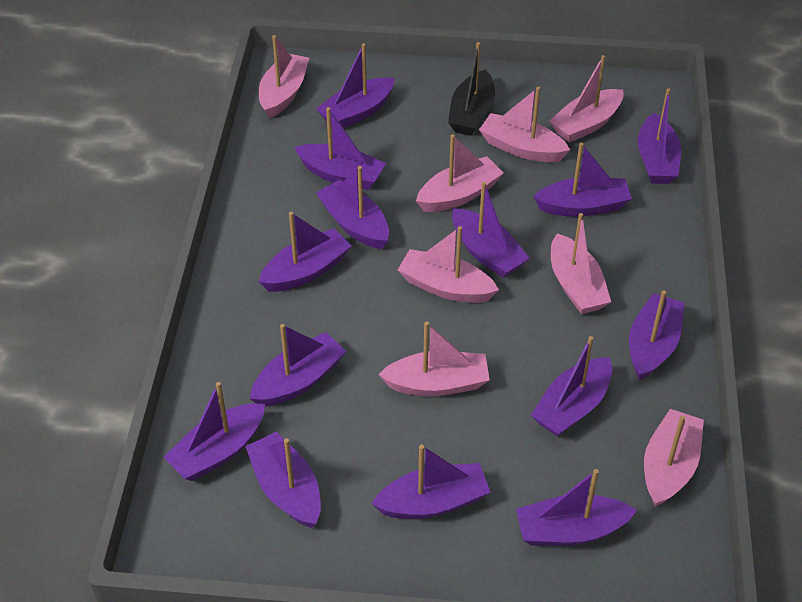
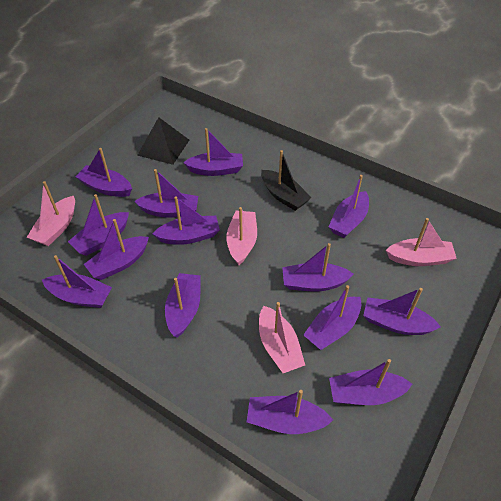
black pyramid: 0 -> 1
pink boat: 8 -> 4

